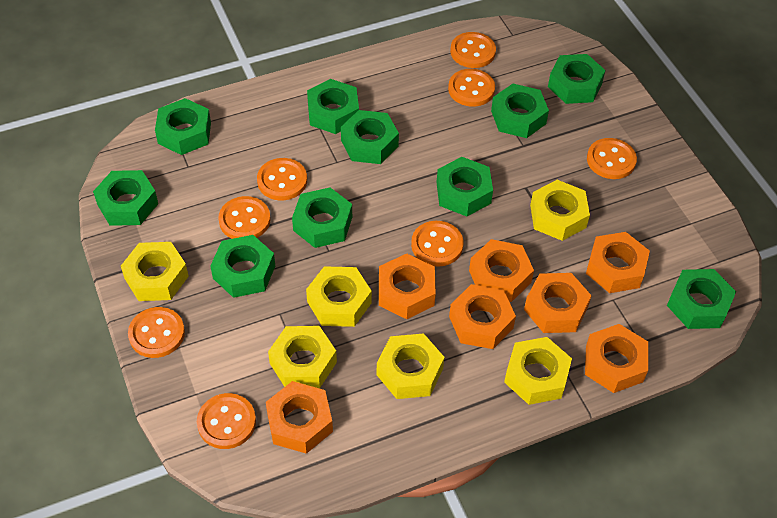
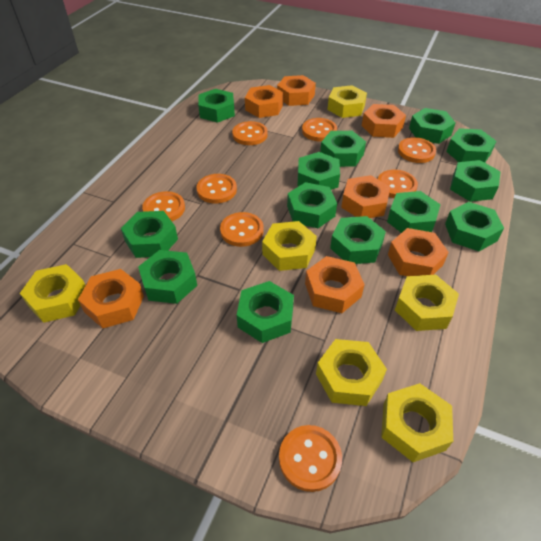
green nut: 10 -> 13

